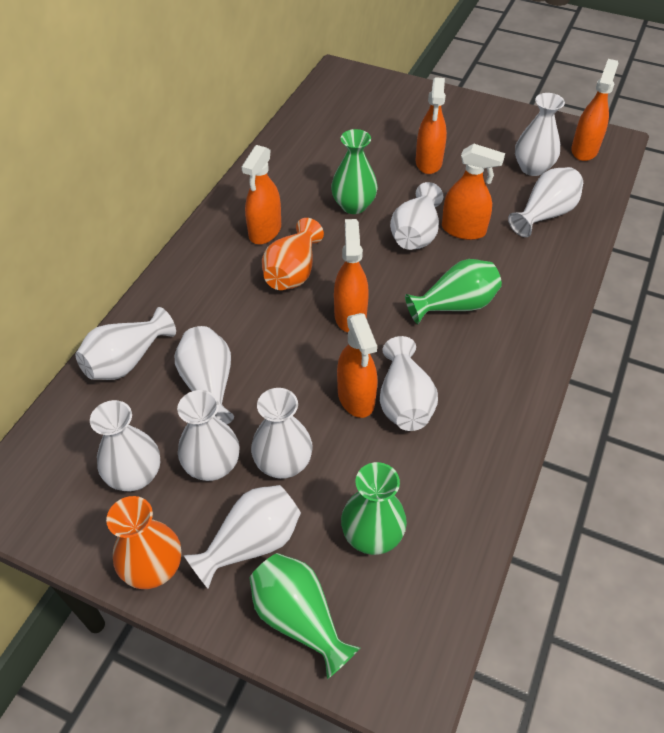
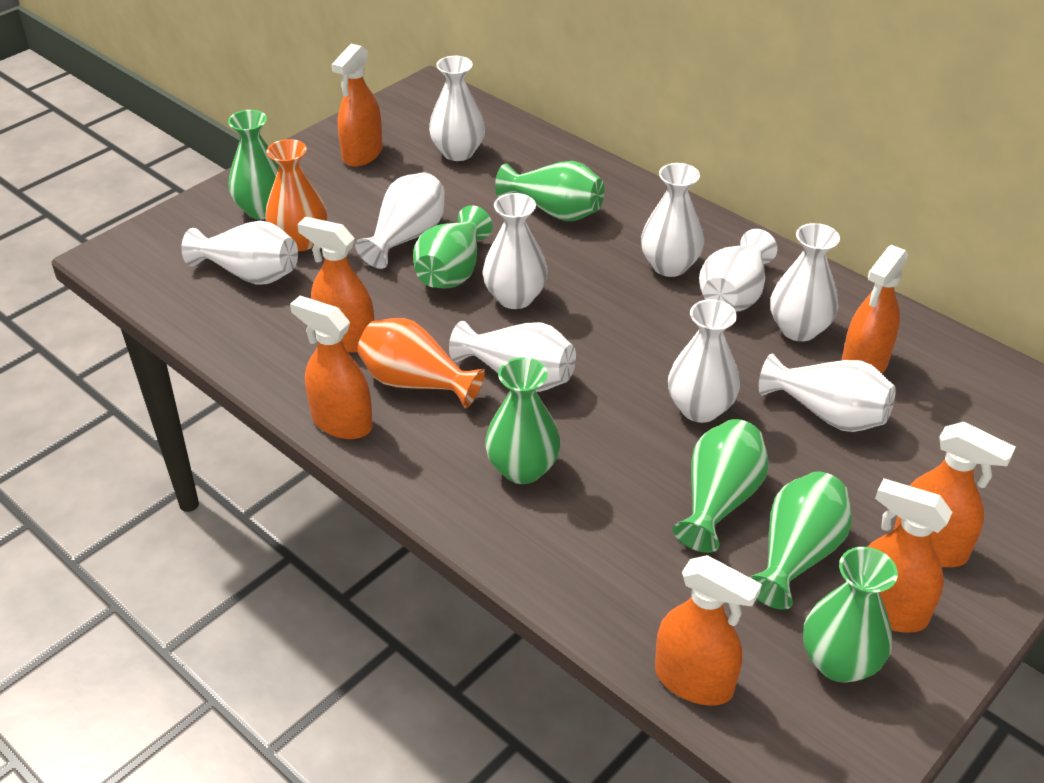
green vase: 4 -> 7
orange spray bottle: 6 -> 7

